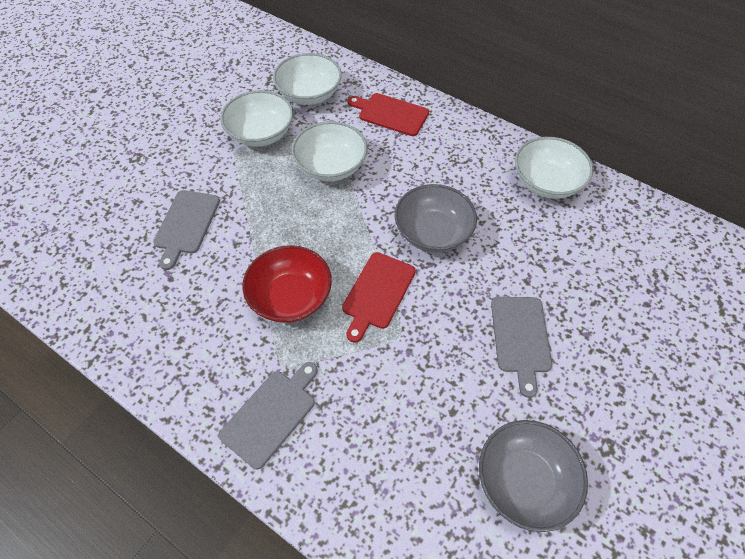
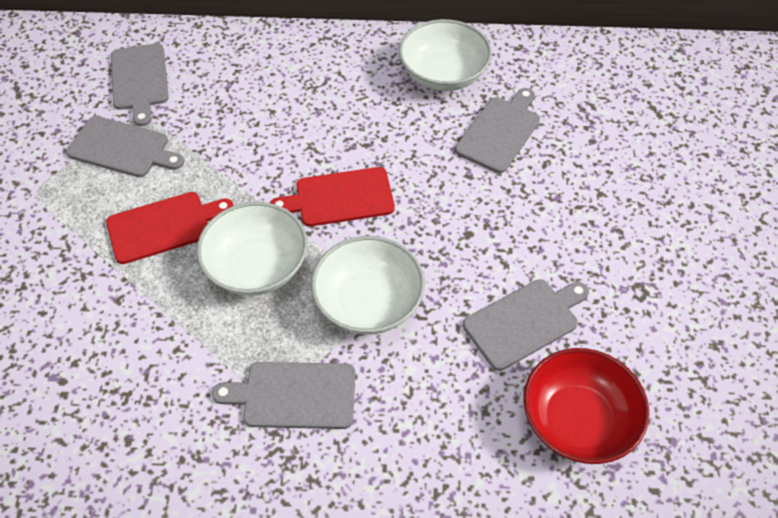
grey bowl: 2 -> 0
grey cutting board: 3 -> 5
white bowl: 4 -> 3

